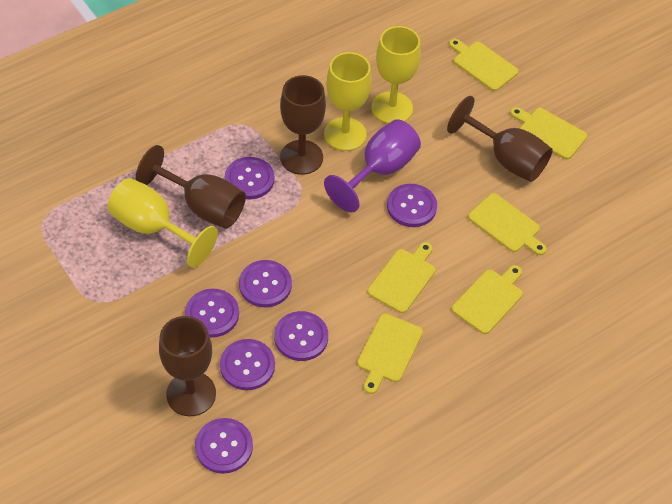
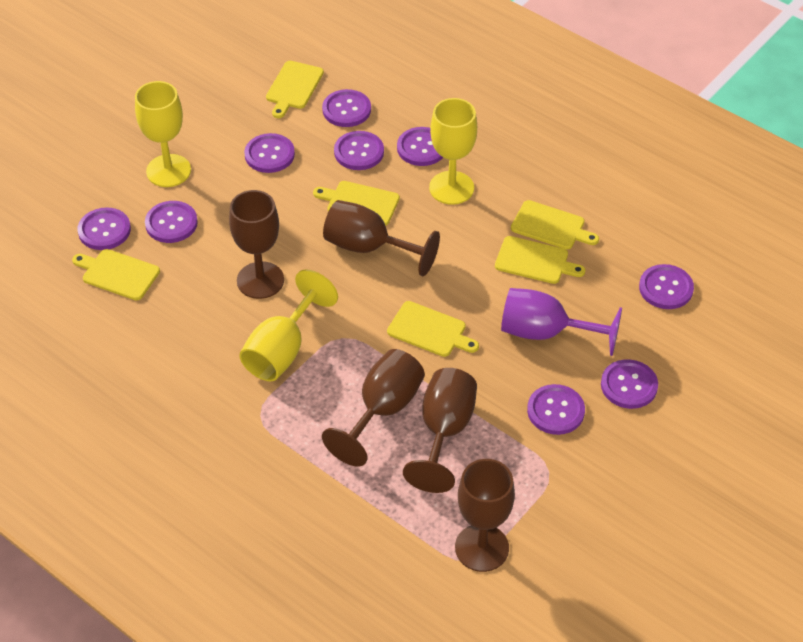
brown goblet: 4 -> 5
purple button: 7 -> 9

